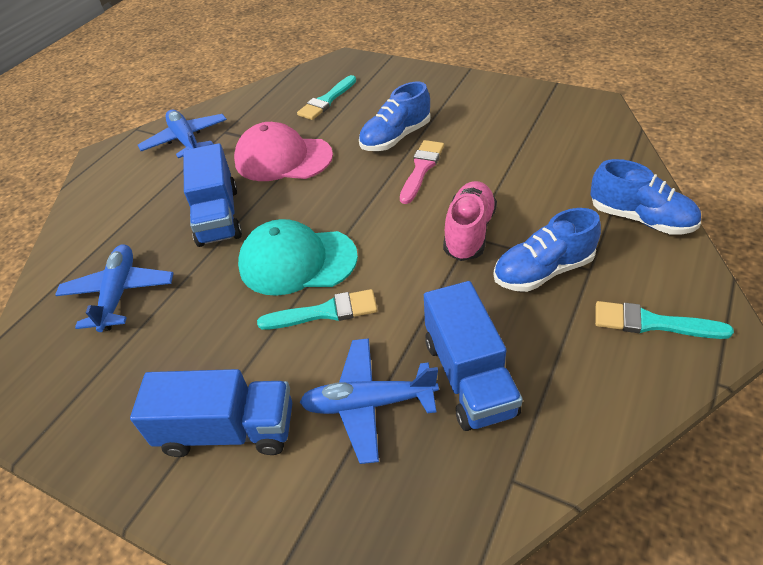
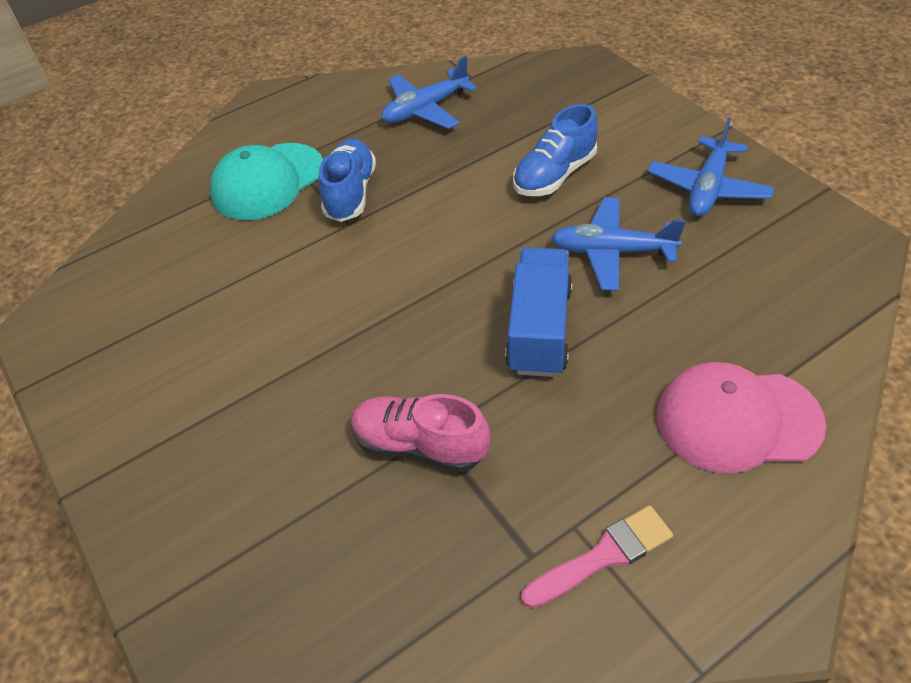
blue shoe: 3 -> 2
blue truck: 3 -> 1
turquoise brush: 3 -> 0

